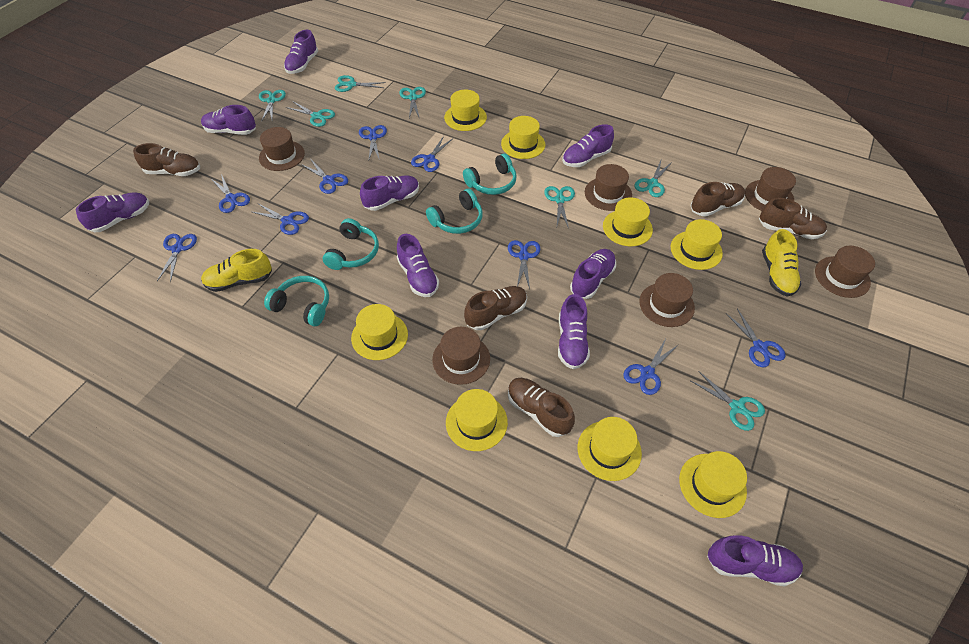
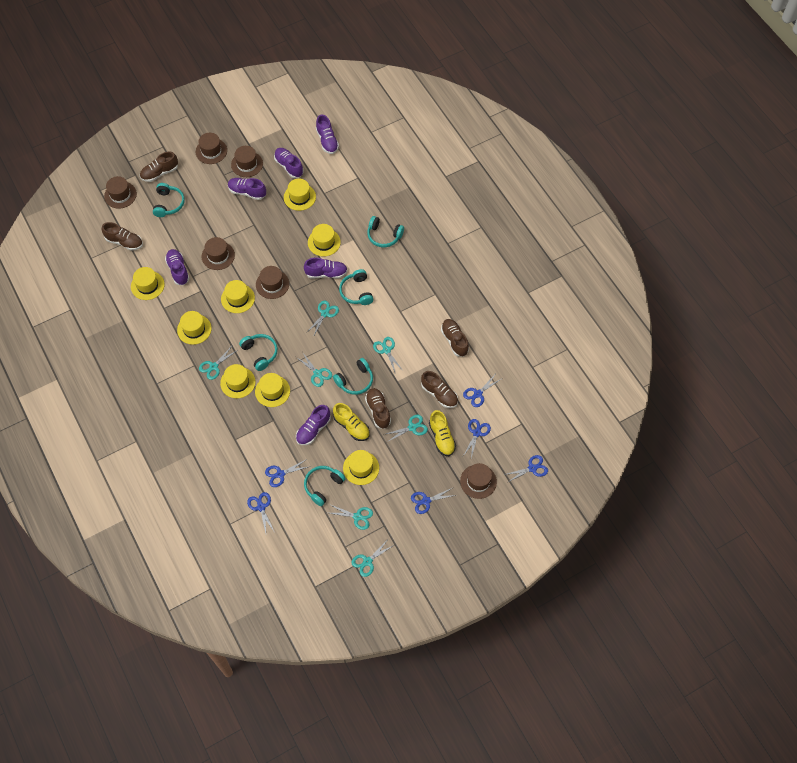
blue scissors: 9 -> 6
purple shoe: 9 -> 6
turquoise headphones: 4 -> 6

